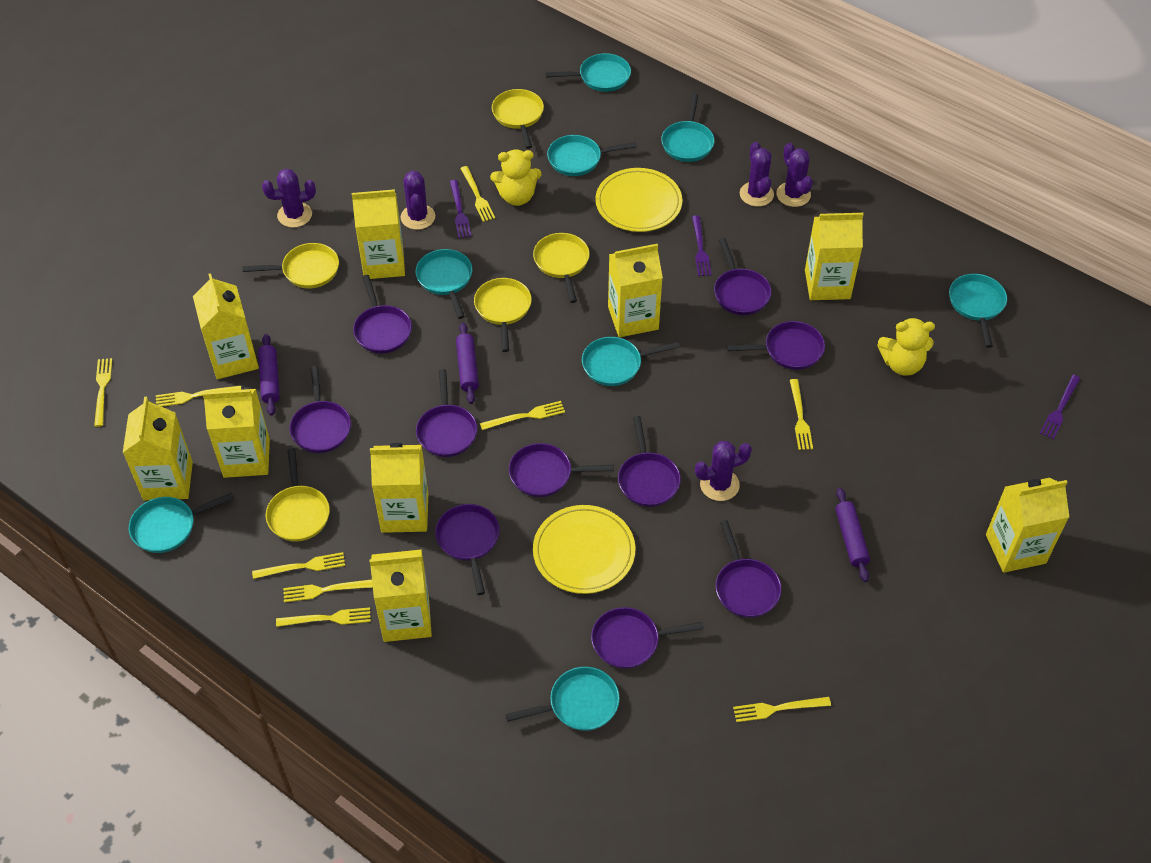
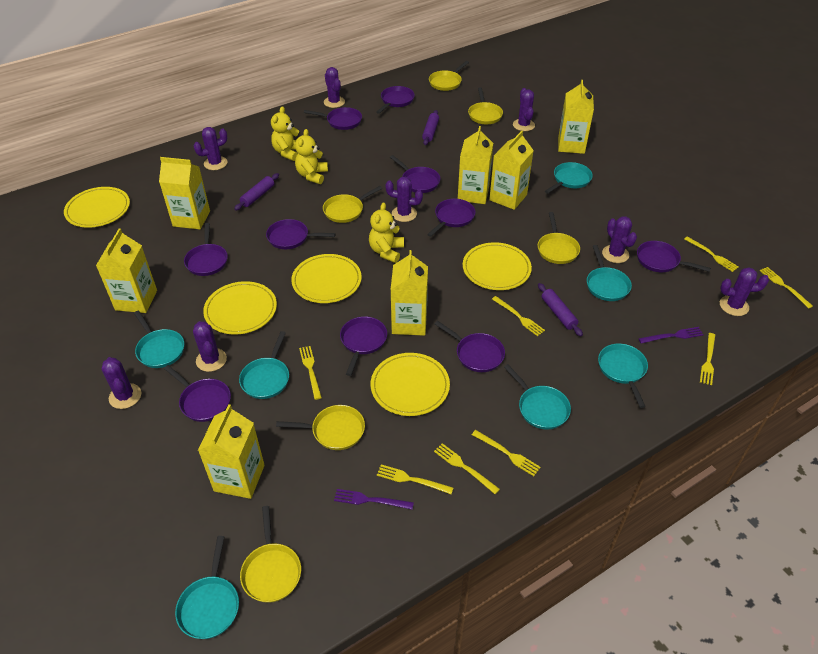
purple cactus: 5 -> 8
purple fork: 3 -> 2
turquoise pan: 8 -> 7
yellow carton: 9 -> 7
yellow fork: 9 -> 8
yellow pan: 5 -> 6
yellow plate: 2 -> 5
yellow teddy bear: 2 -> 3

